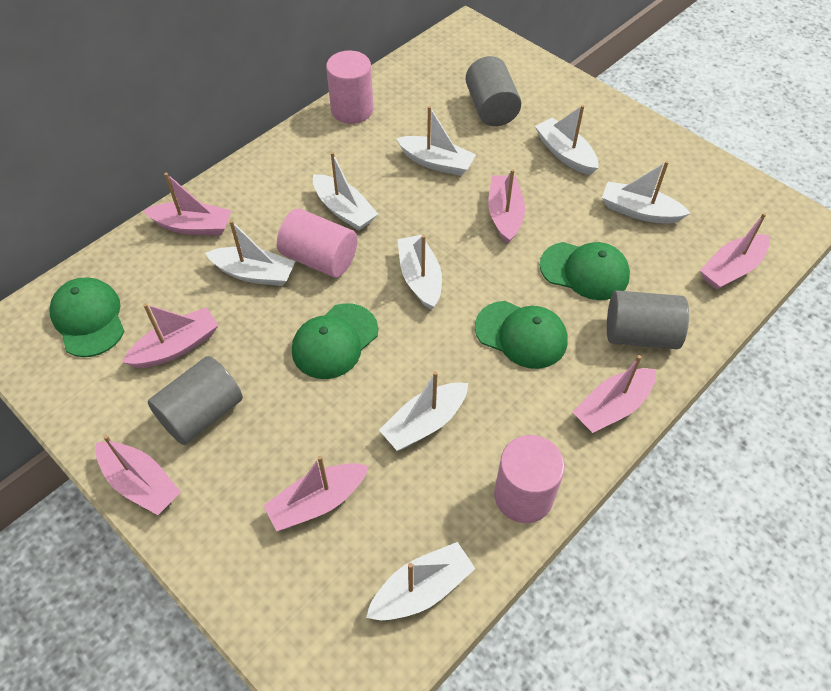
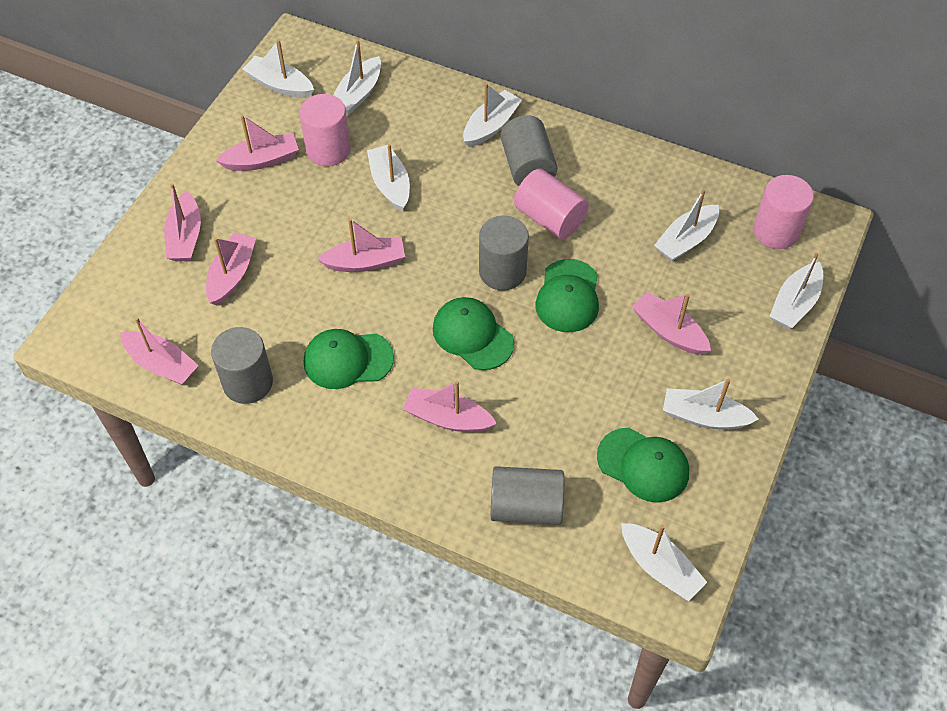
grey cylinder: 3 -> 4

